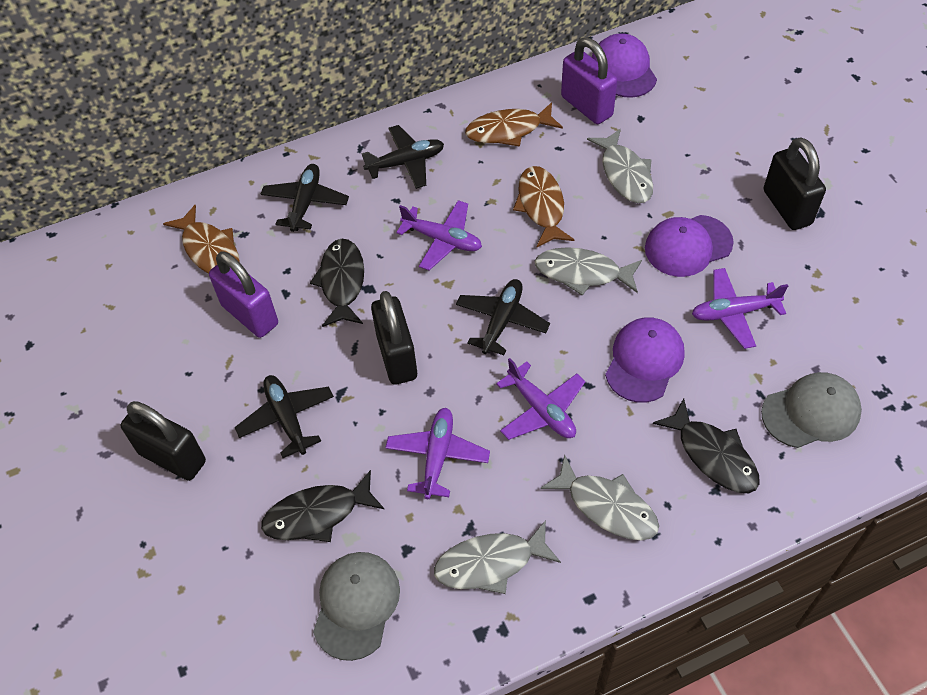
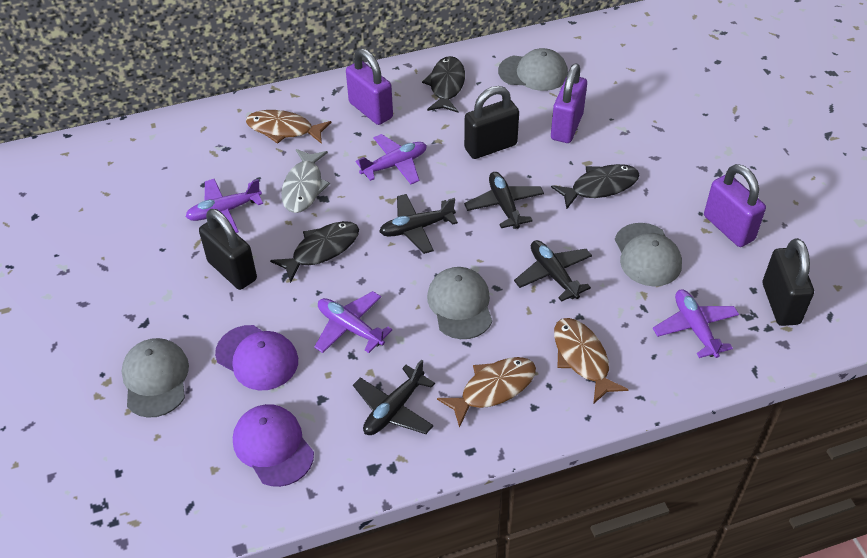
grey cap: 2 -> 4
grey fish: 4 -> 1
purple cap: 3 -> 2
purple padlock: 2 -> 3

